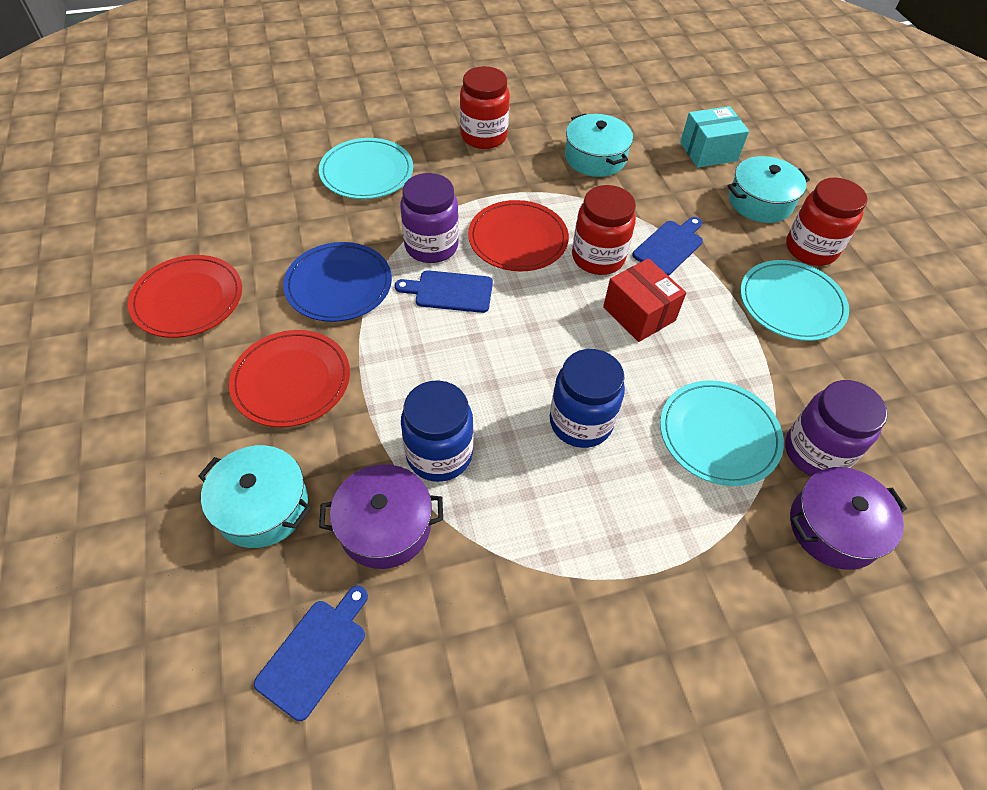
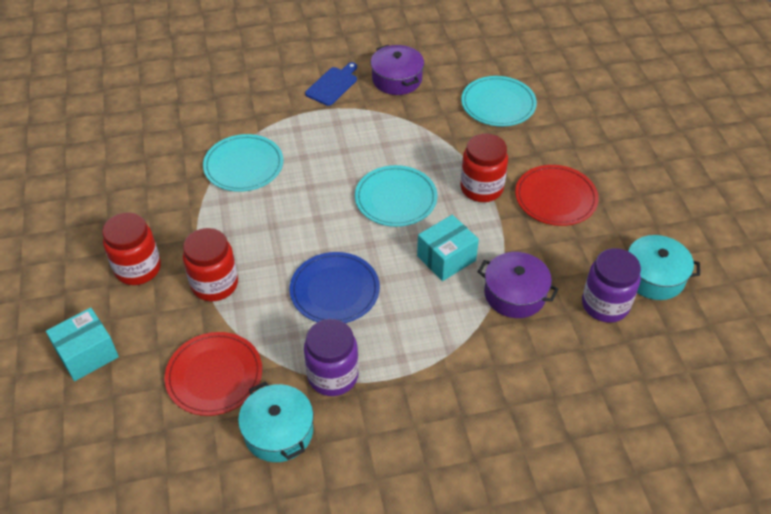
blue cutting board: 3 -> 1
blue jar: 2 -> 0
red box: 1 -> 0
red plate: 3 -> 2
turquoise box: 1 -> 2
turquoise pot: 3 -> 2

